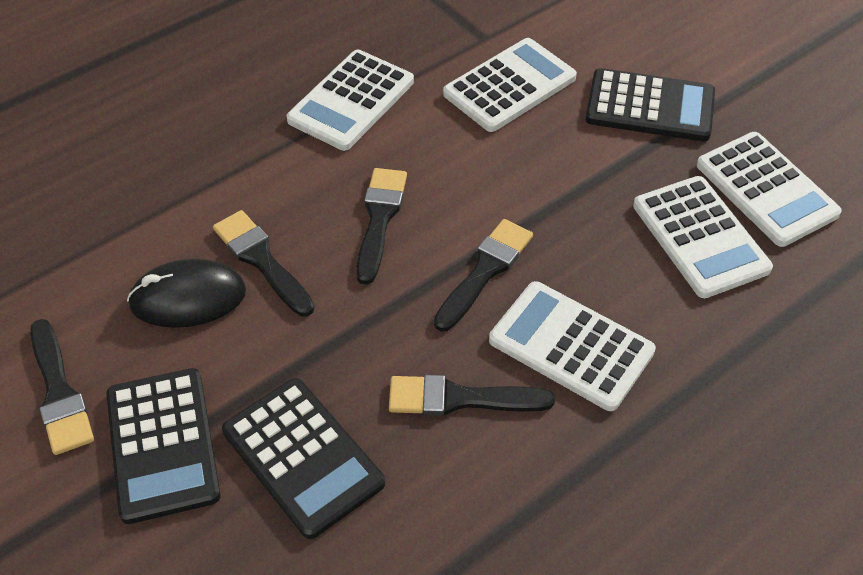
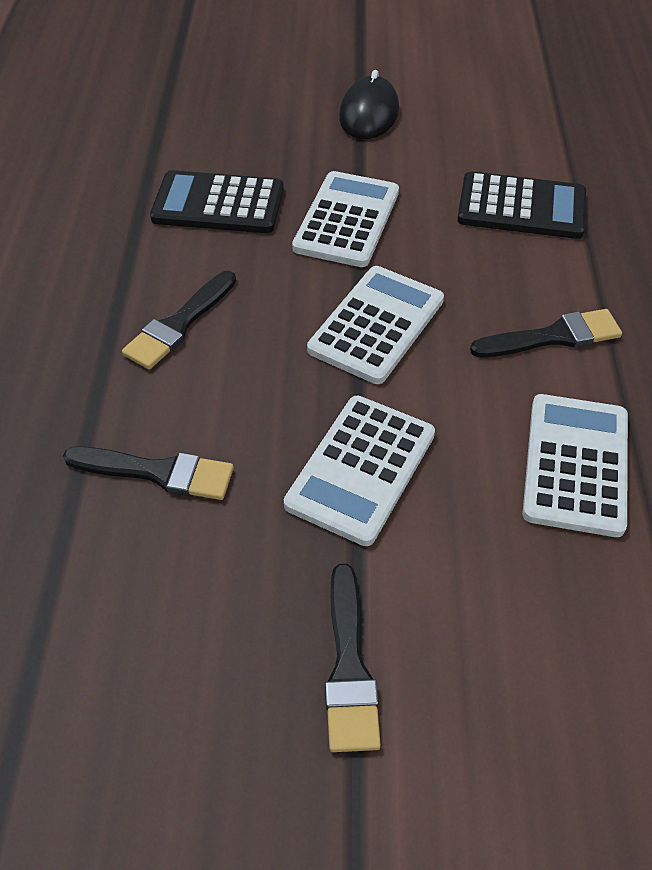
black brush: 5 -> 4
black calculator: 3 -> 2
white calculator: 5 -> 4

